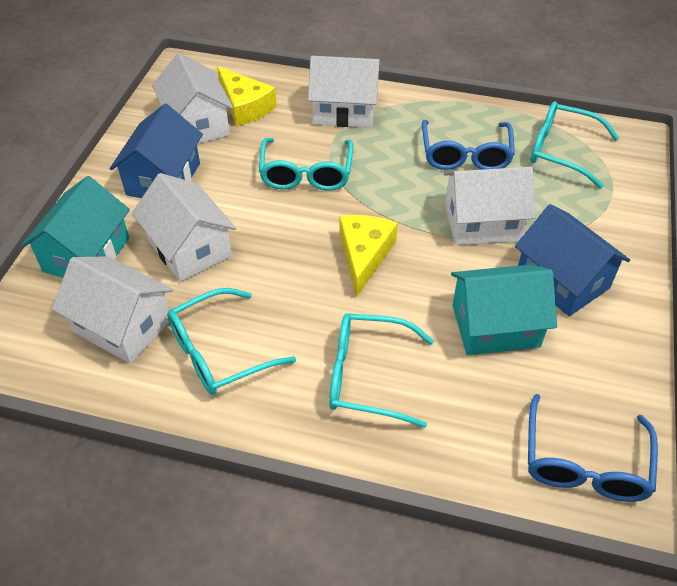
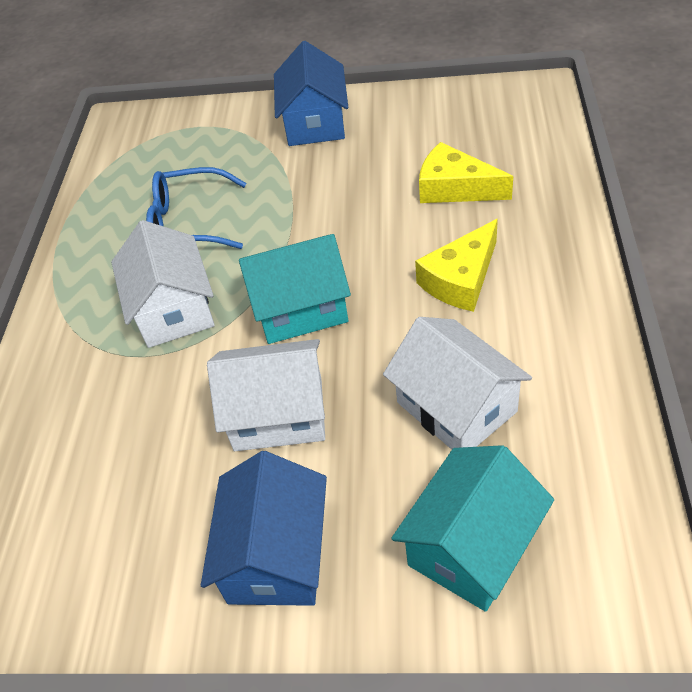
blue glasses: 2 -> 1
turquoise glasses: 4 -> 0
white house: 5 -> 3

